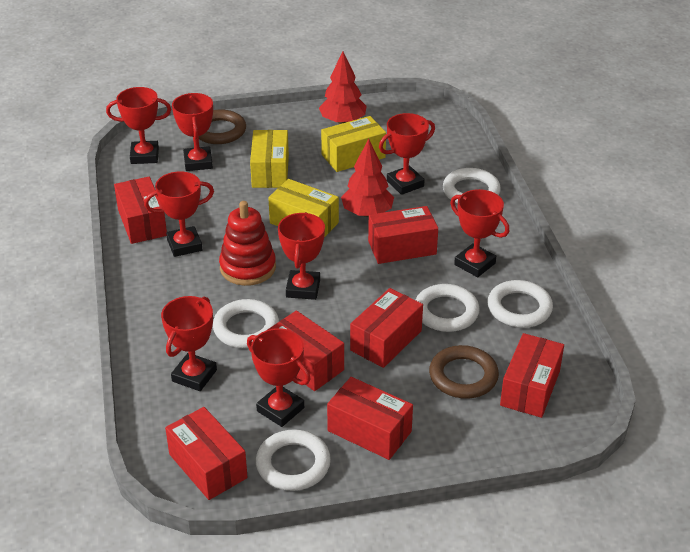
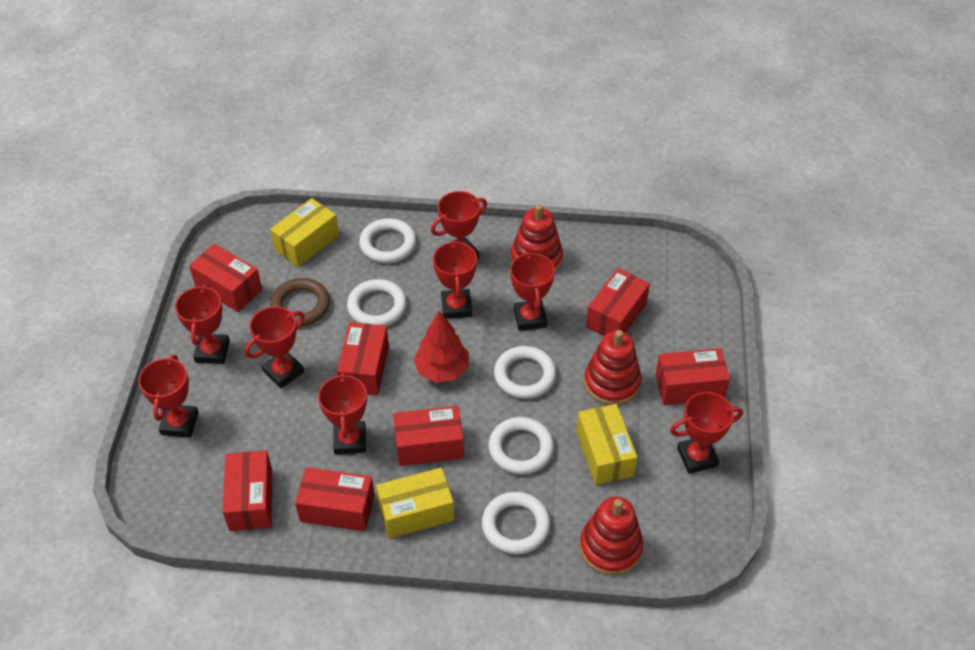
brown ring: 2 -> 1
red stacking toy: 1 -> 3
red tree: 2 -> 1

